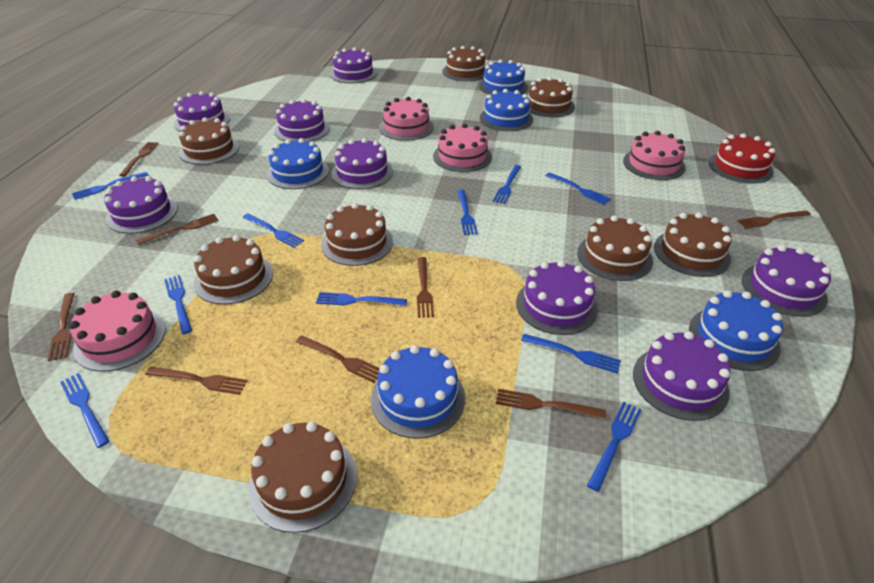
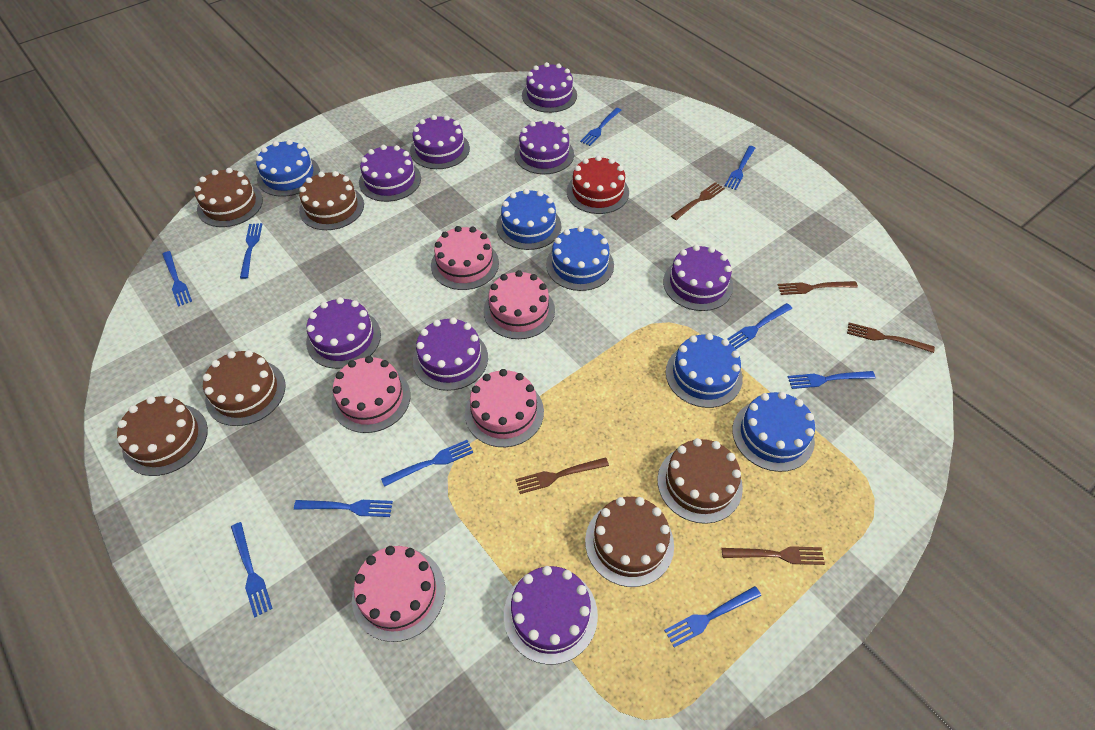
brown cake: 8 -> 6
brown fork: 8 -> 5
pink cake: 4 -> 5

